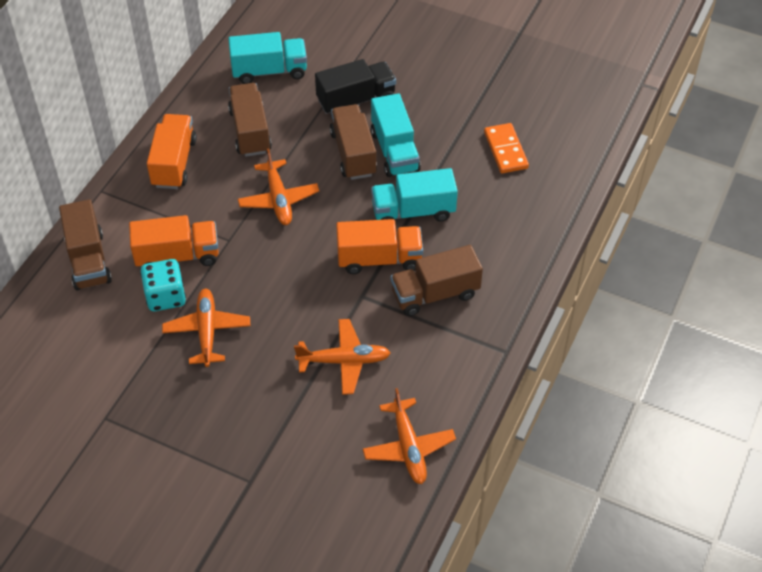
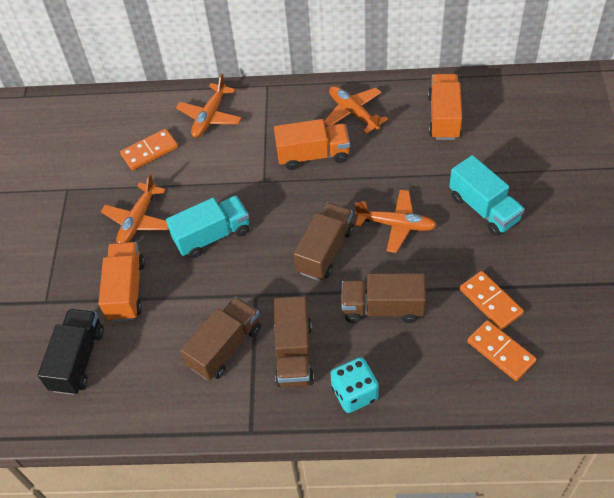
orange domino: 1 -> 3
turquoise truck: 3 -> 2

